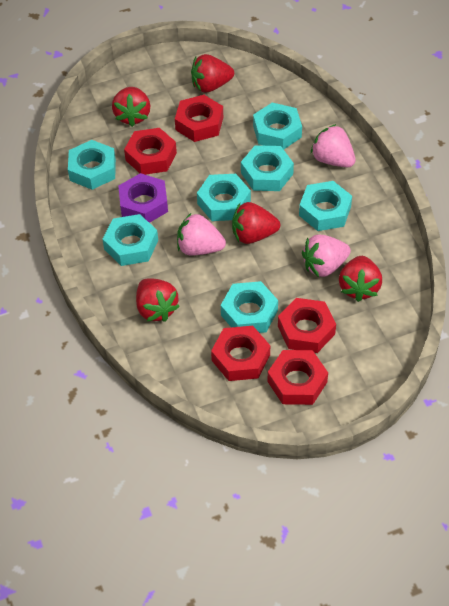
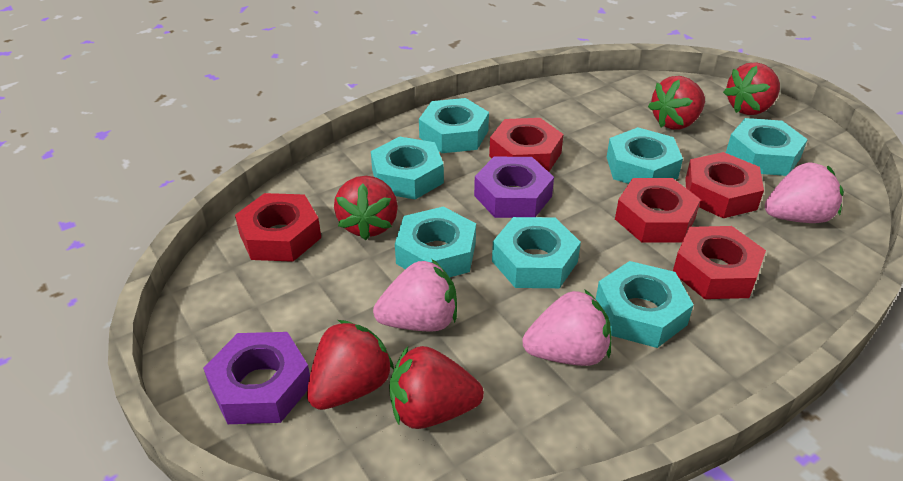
purple nut: 1 -> 2

